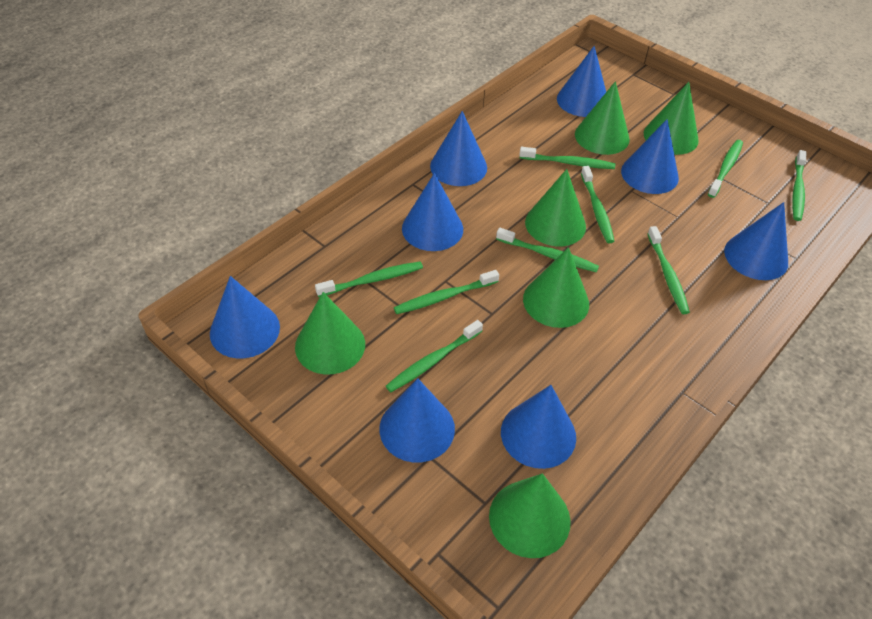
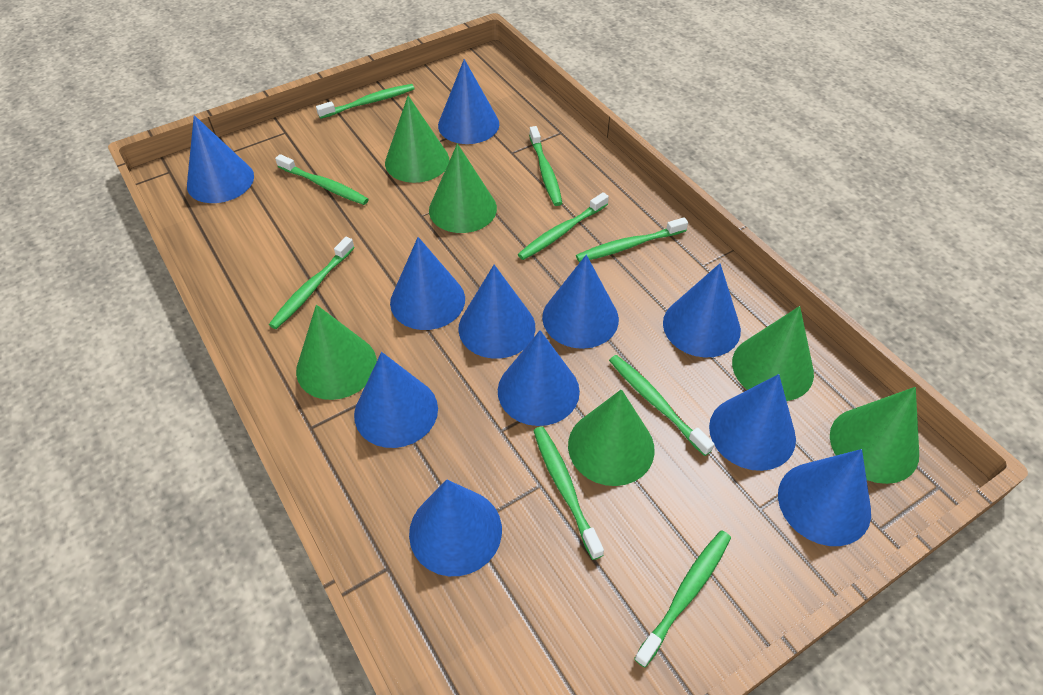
blue cone: 8 -> 11

